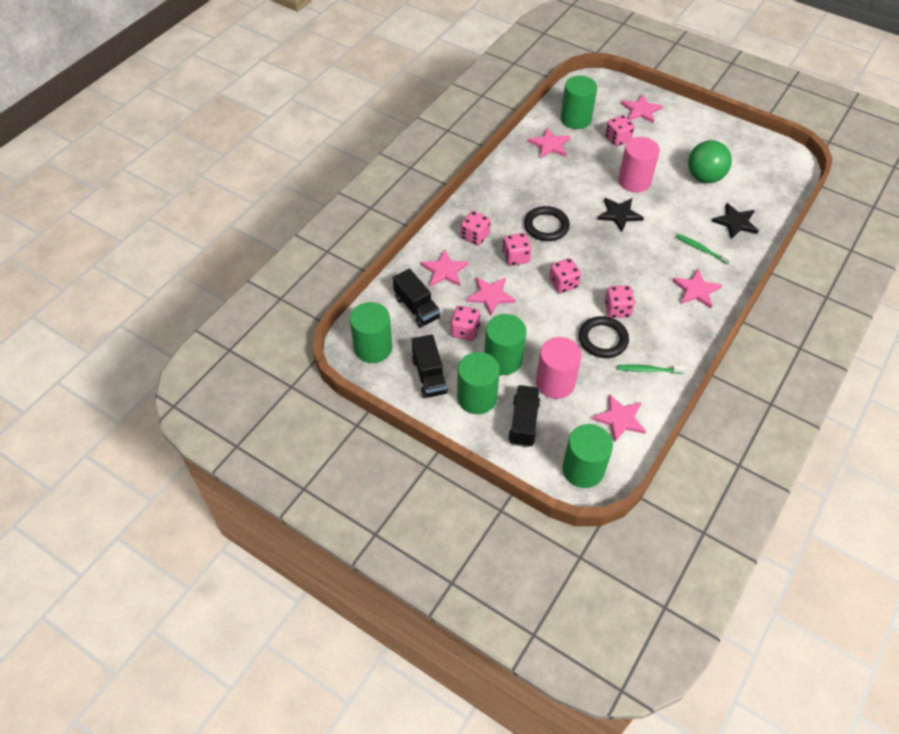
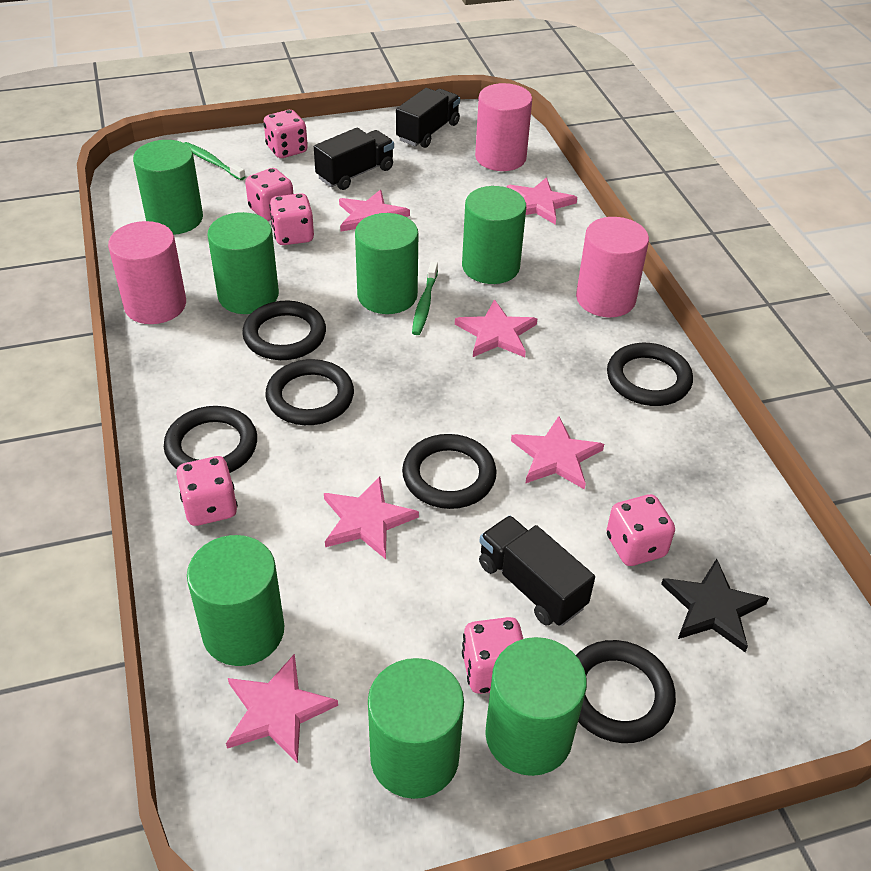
black ring: 2 -> 6
black star: 2 -> 1
green ball: 1 -> 0
green cylinder: 5 -> 7
pink cylinder: 2 -> 3

